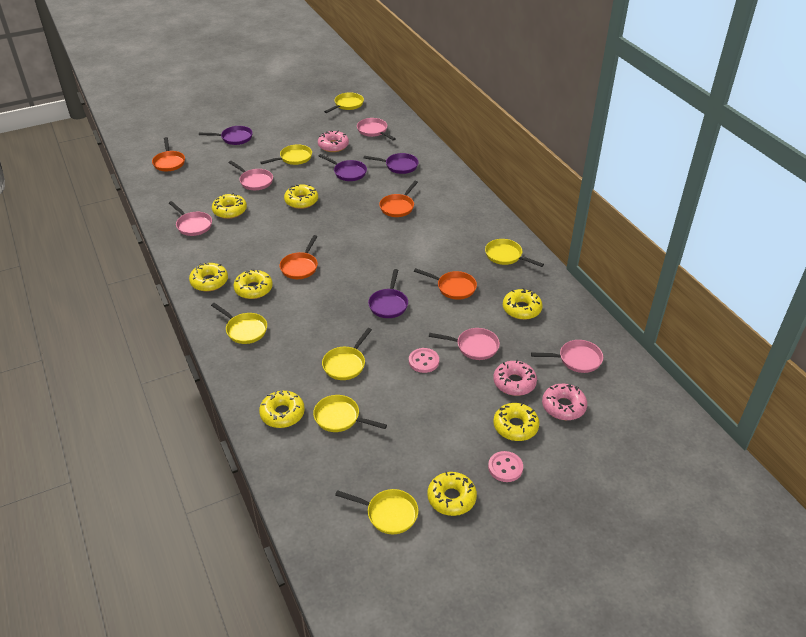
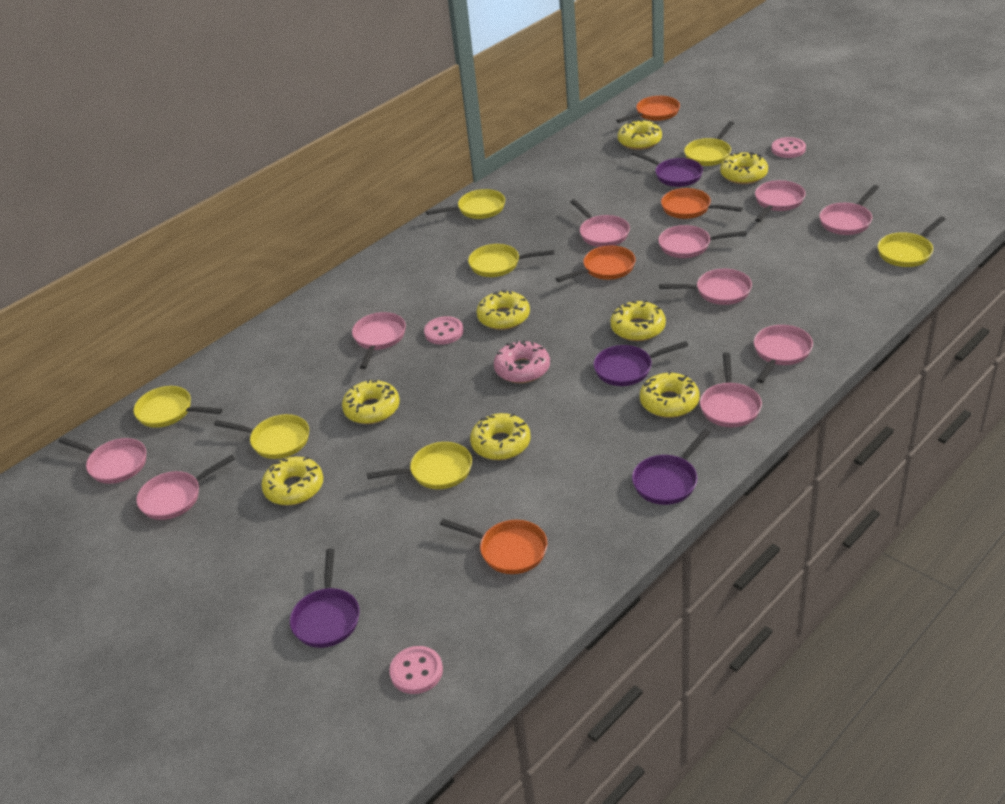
pink button: 2 -> 3
pink donut: 3 -> 1
pink pan: 5 -> 10

